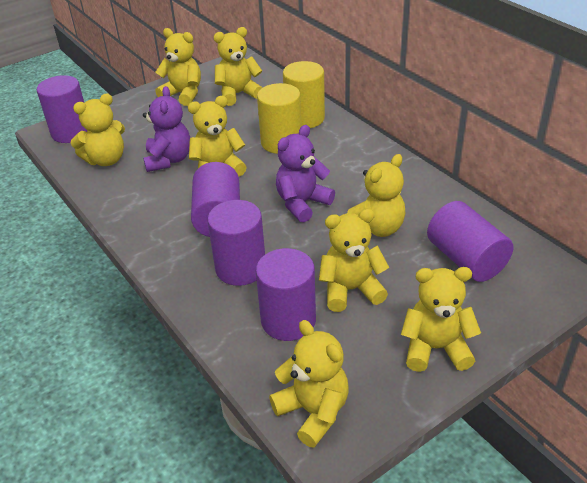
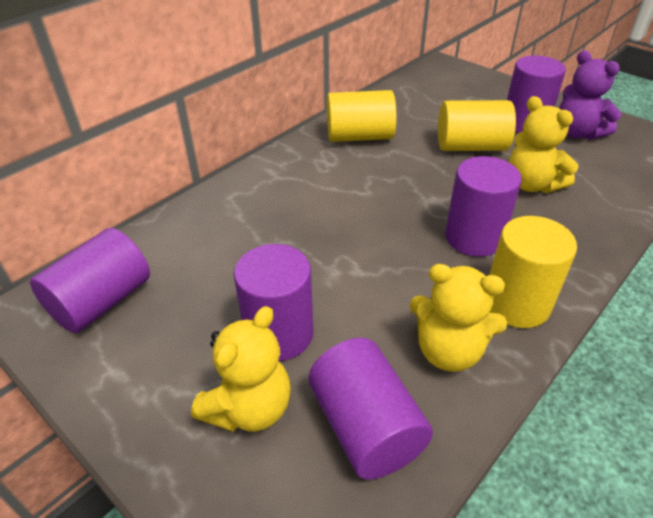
purple teddy bear: 2 -> 1
yellow cylinder: 2 -> 3
yellow teddy bear: 8 -> 3

